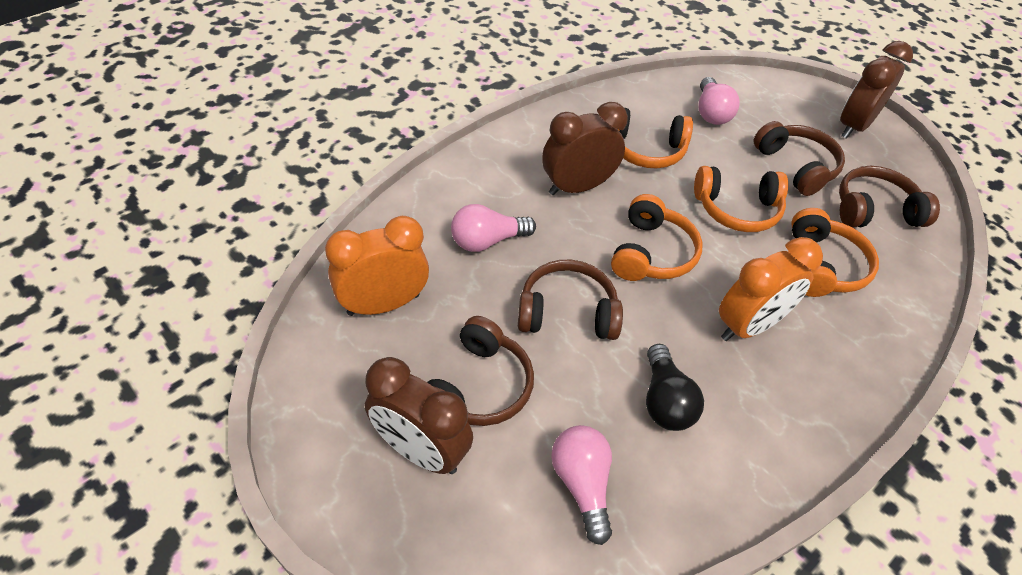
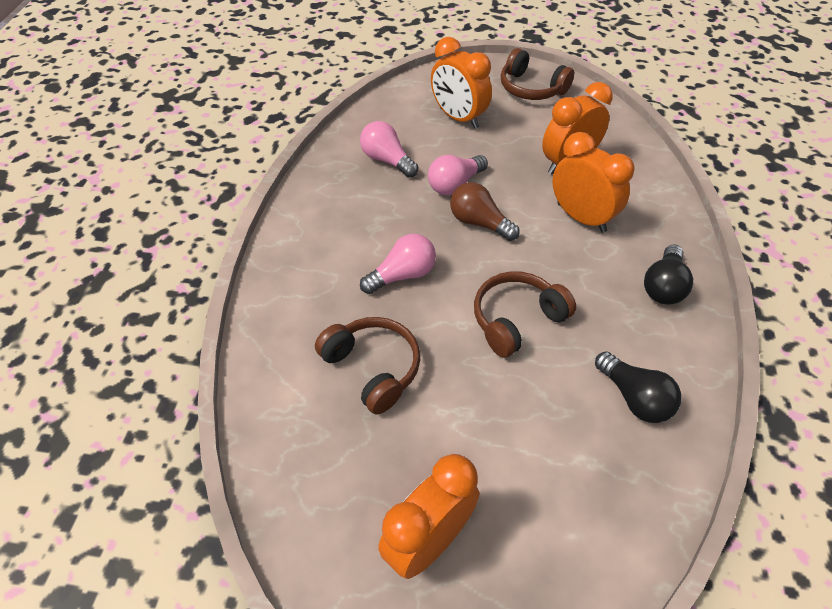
black light bulb: 1 -> 2
brown clock: 3 -> 0
brown headphones: 4 -> 3
brown light bulb: 0 -> 1
orange clock: 2 -> 4
orange headphones: 4 -> 0

